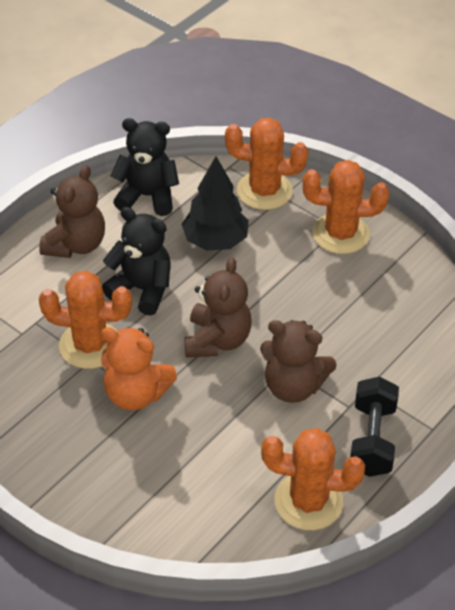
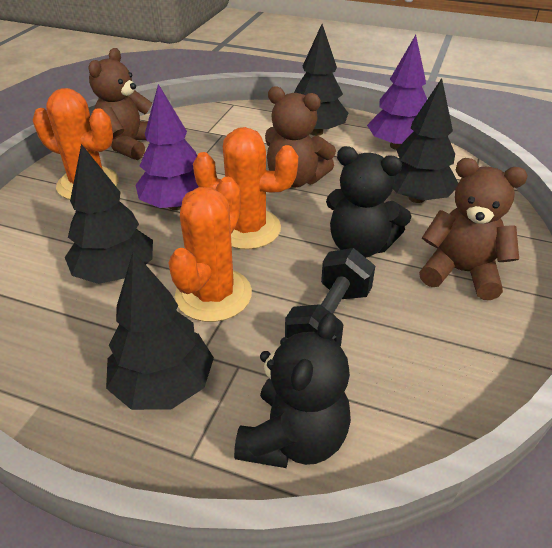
black tree: 1 -> 4
orange cactus: 4 -> 3
orange teddy bear: 1 -> 0
purple tree: 0 -> 2

